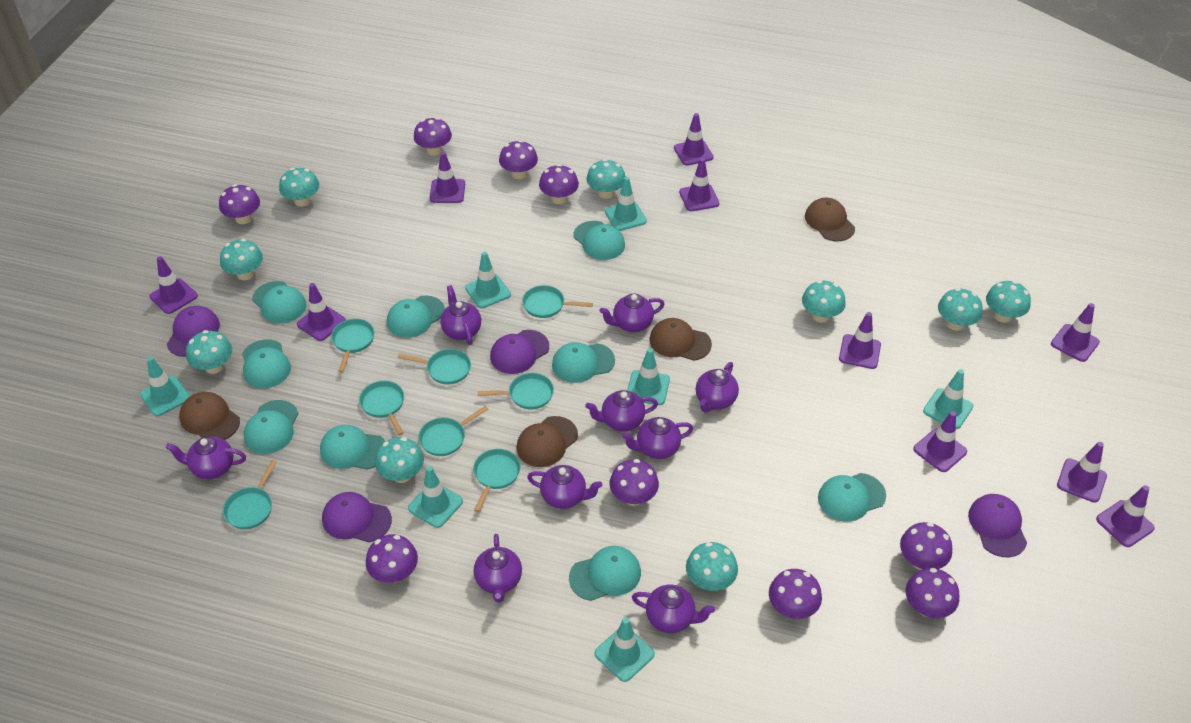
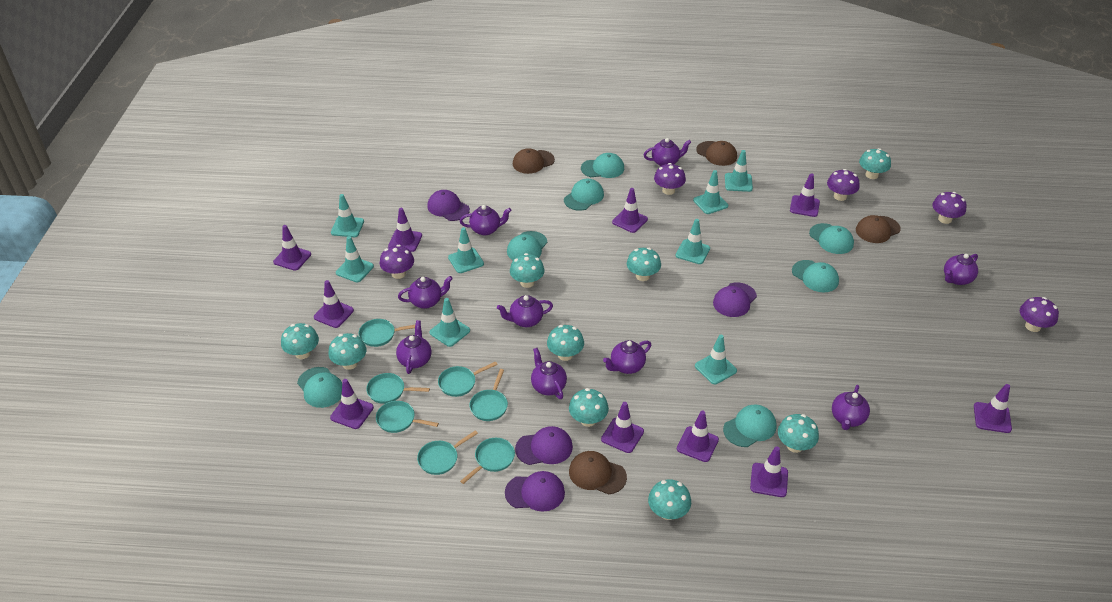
purple mushroom: 9 -> 5
turquoise cap: 9 -> 7
turquoise pan: 8 -> 7
turquoise traffic cone: 7 -> 8

